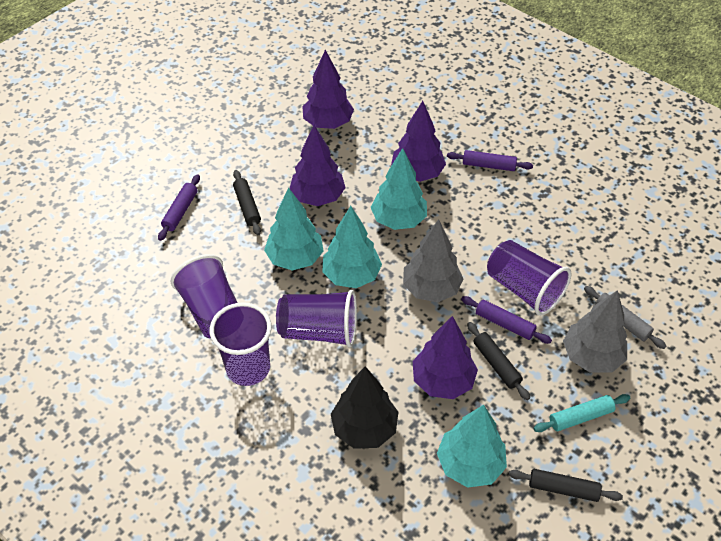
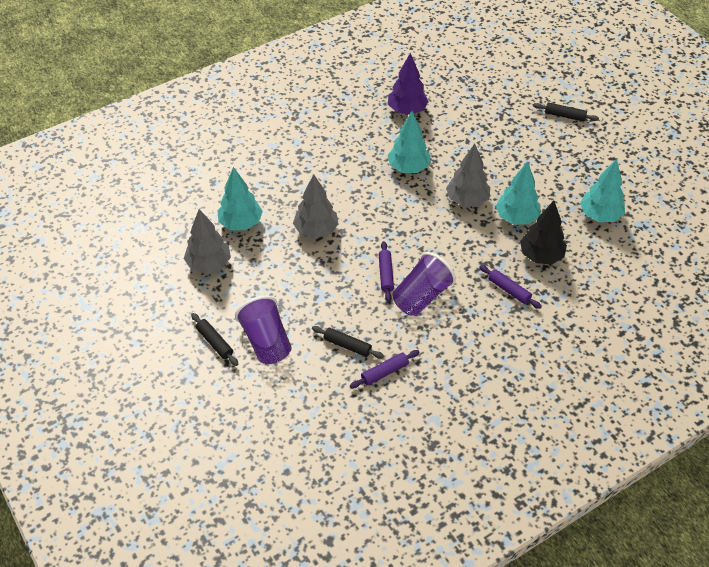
grey rolling pin: 1 -> 0
grey tree: 2 -> 3
purple cup: 4 -> 2
purple tree: 4 -> 1
turquoise rolling pin: 1 -> 0

